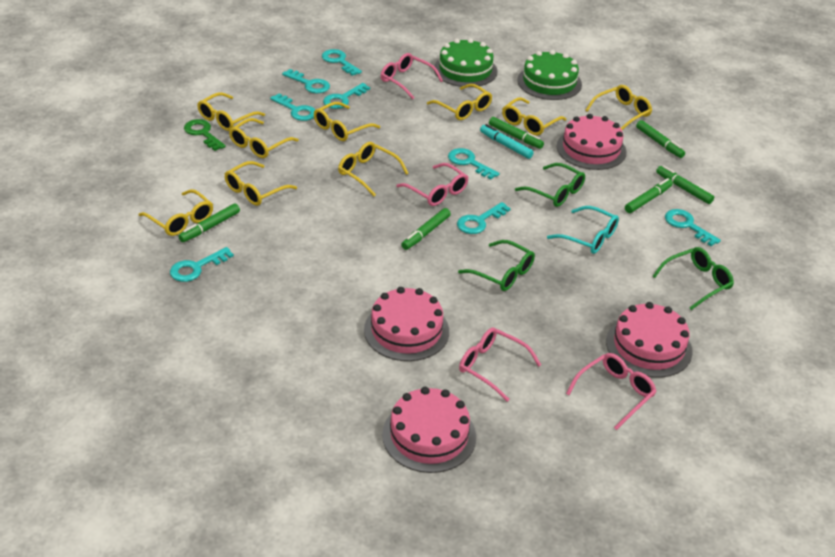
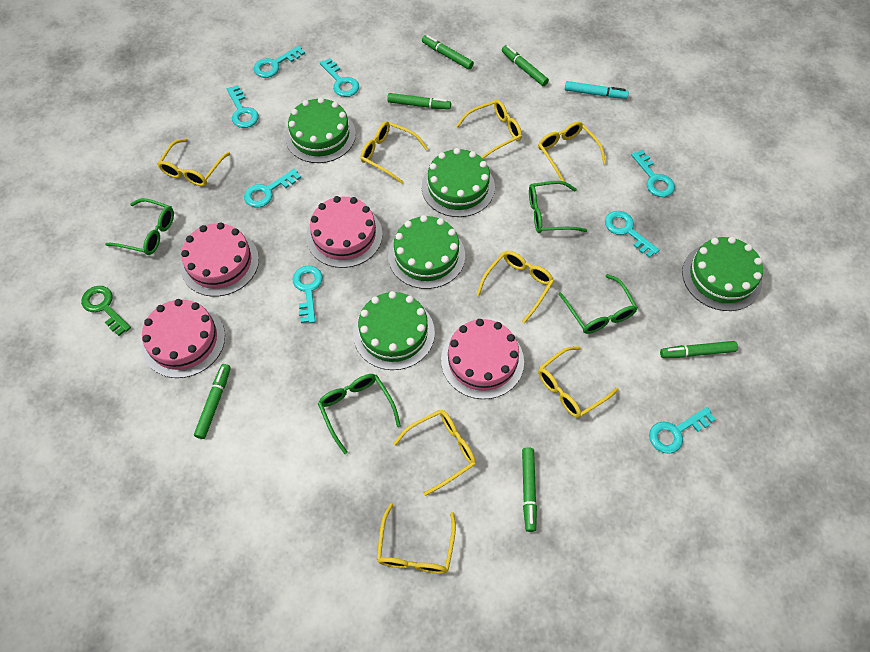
green cake: 2 -> 5
green glasses: 3 -> 4
pink glasses: 4 -> 0
turquoise glasses: 1 -> 0
yellow glasses: 9 -> 8

